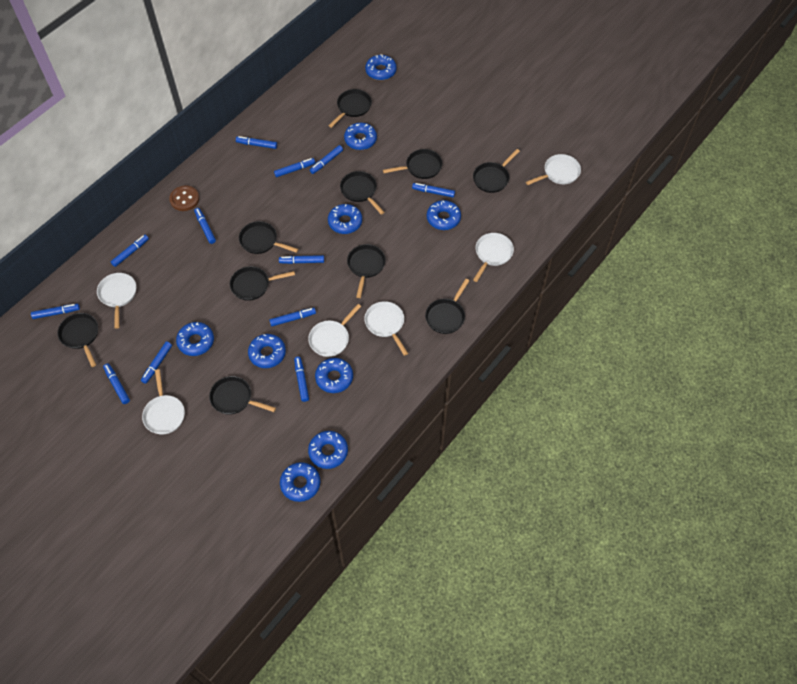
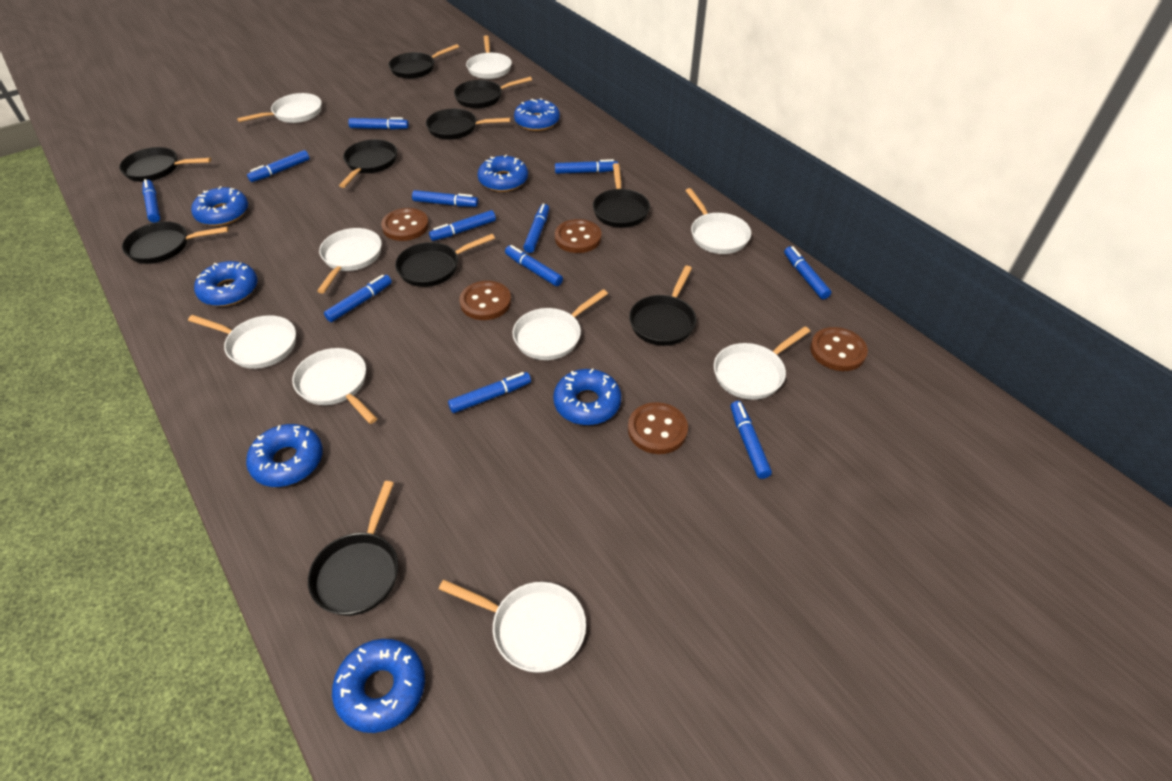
blue donut: 9 -> 7
brown button: 1 -> 5
white pan: 6 -> 9

